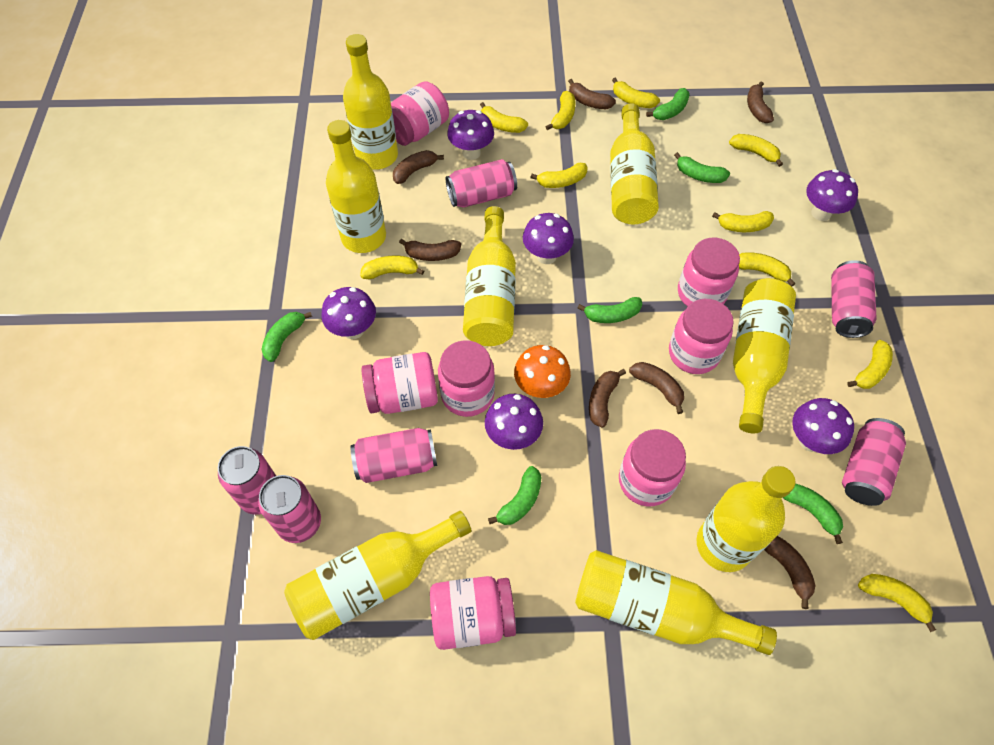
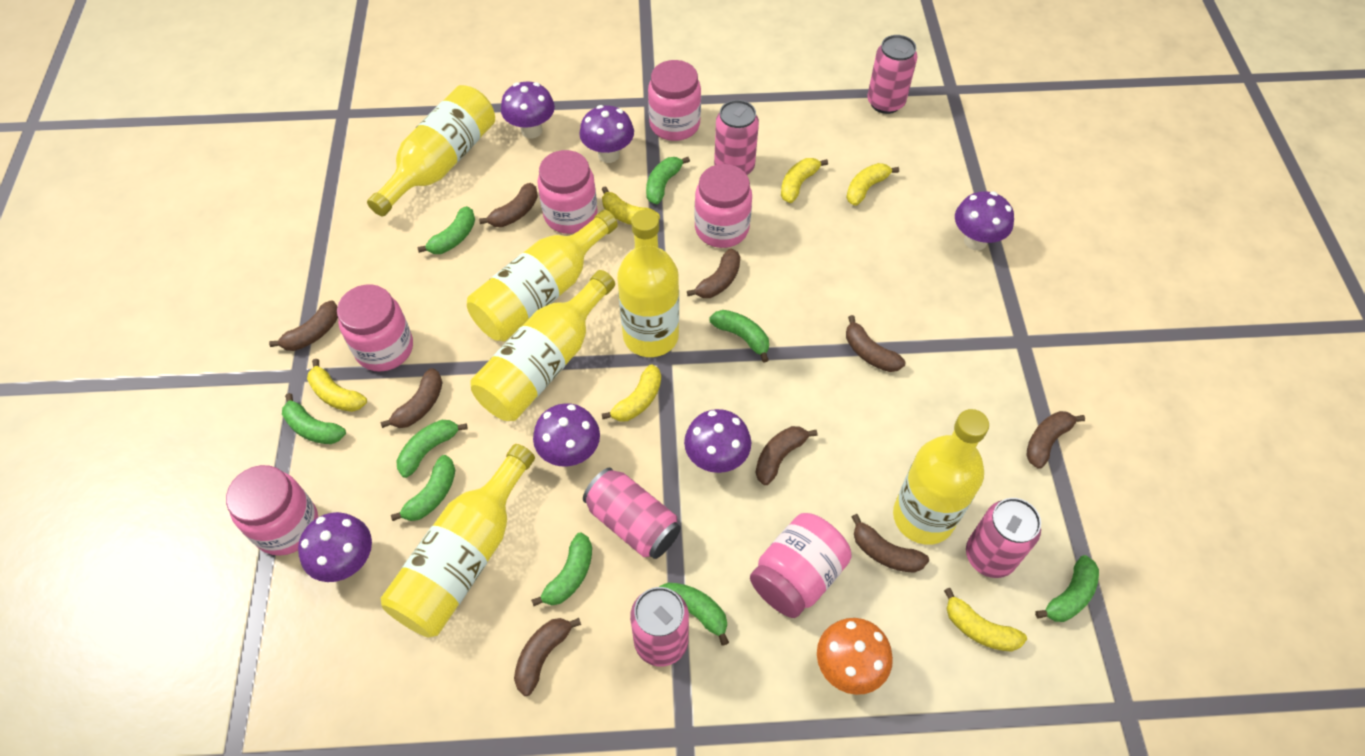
brown banana: 7 -> 9
green banana: 6 -> 9
pink can: 6 -> 5
pink jar: 7 -> 6
yellow banana: 10 -> 6
yellow bottle: 8 -> 6

